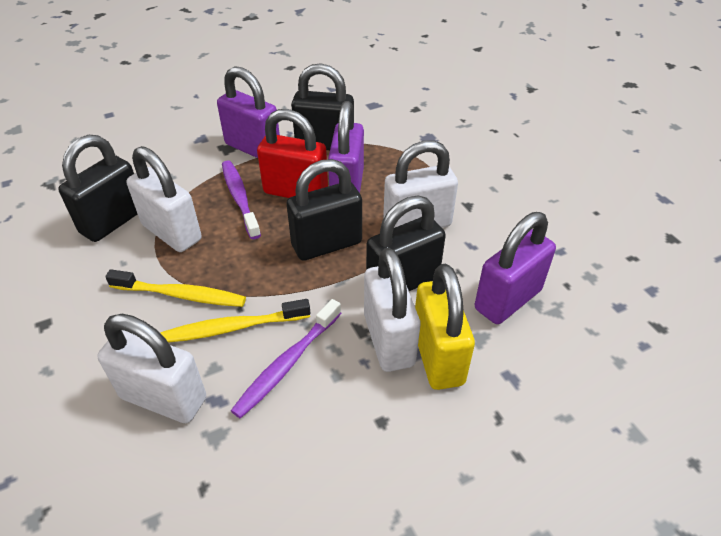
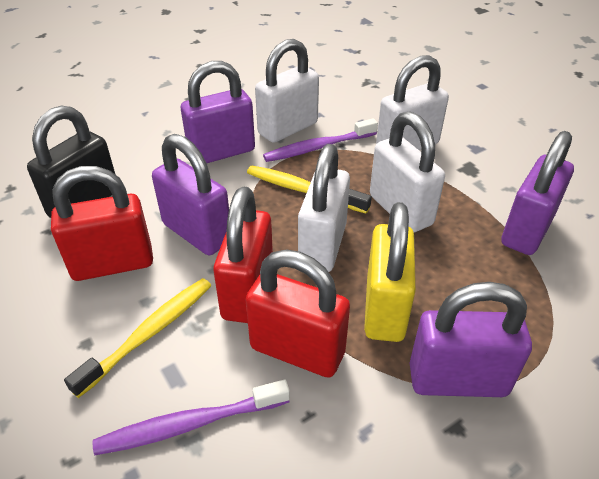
black padlock: 4 -> 1
purple padlock: 3 -> 4
red padlock: 1 -> 3

